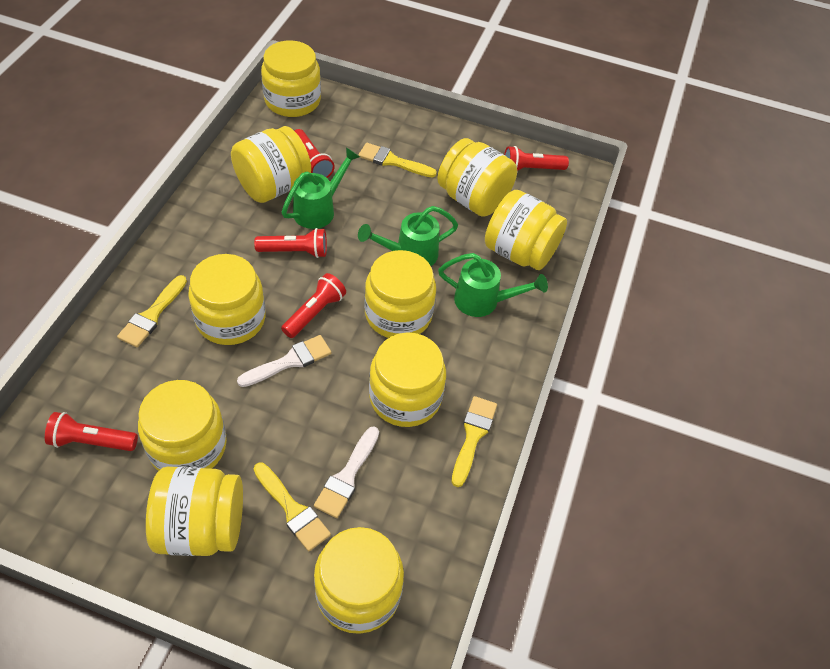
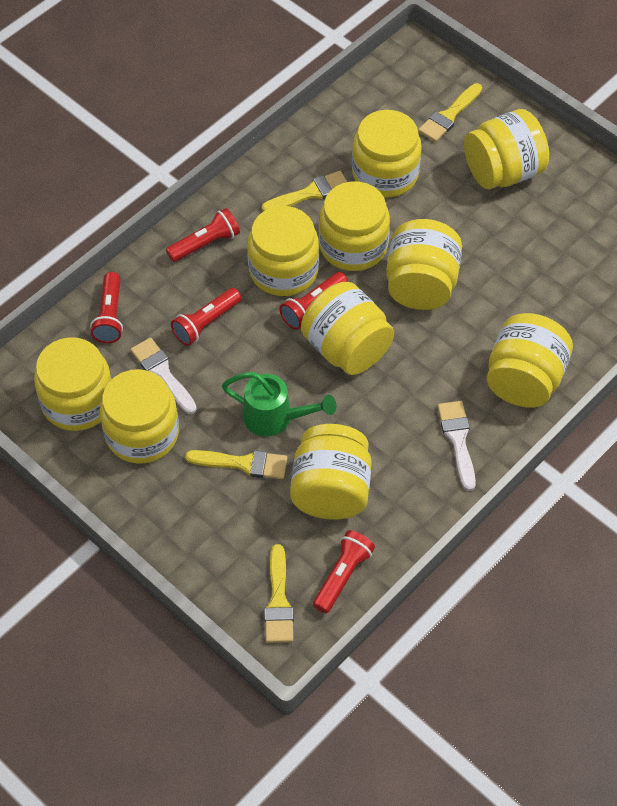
green watering can: 3 -> 1

